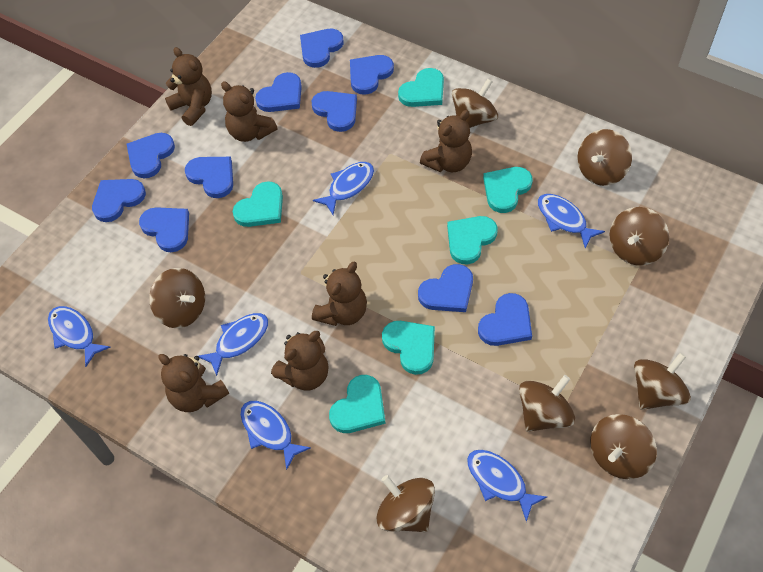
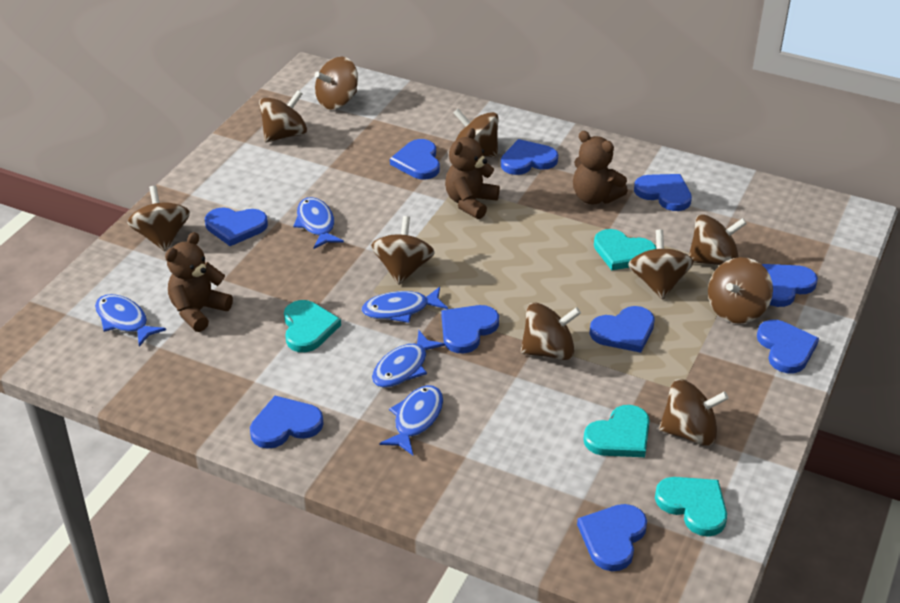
blue fish: 6 -> 5
brown spinning top: 8 -> 10
brown teddy bear: 6 -> 3
turquoise heart: 6 -> 4

